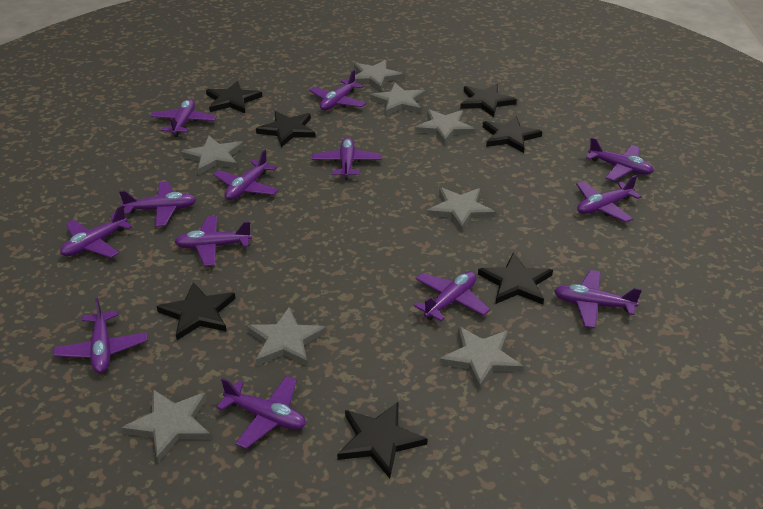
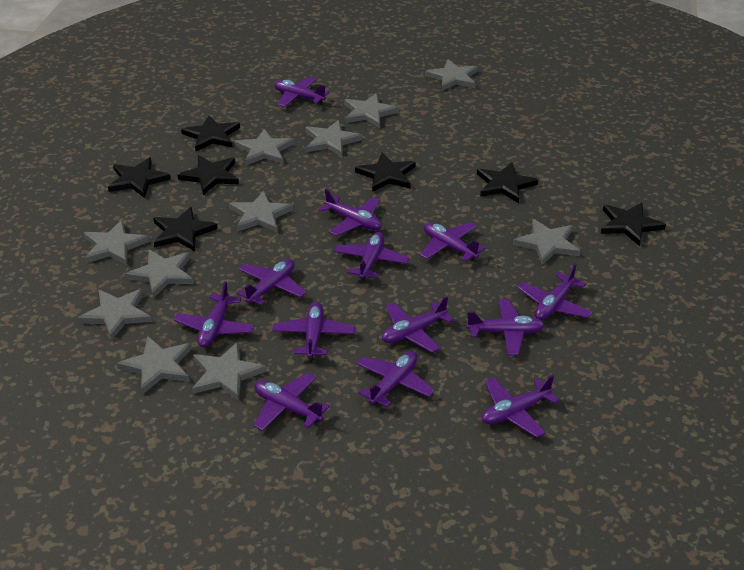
grey star: 8 -> 11

